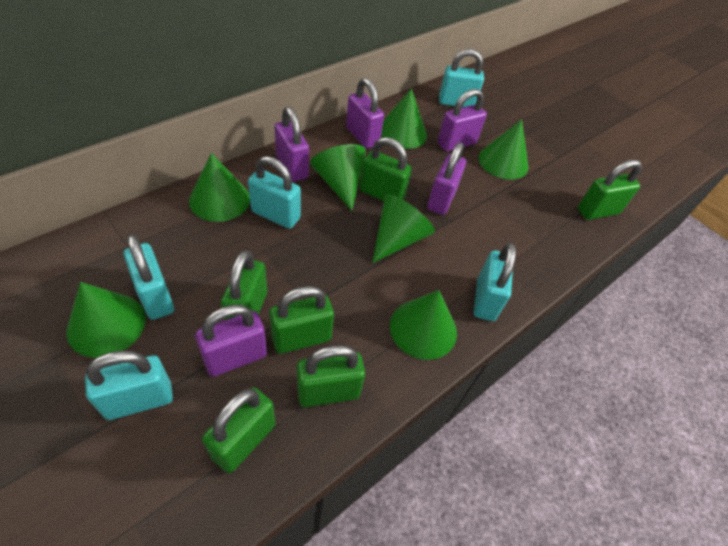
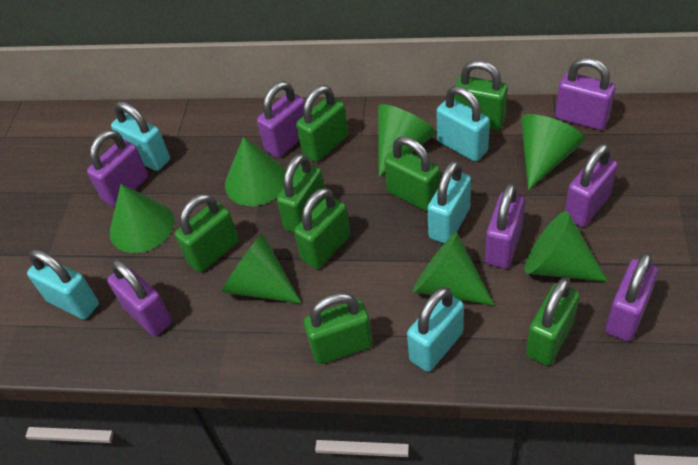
green padlock: 6 -> 8
purple padlock: 5 -> 7

